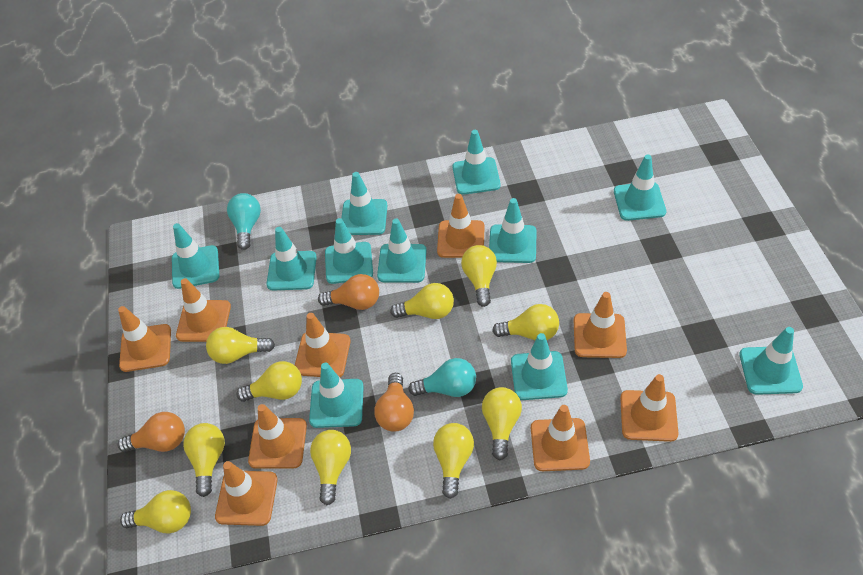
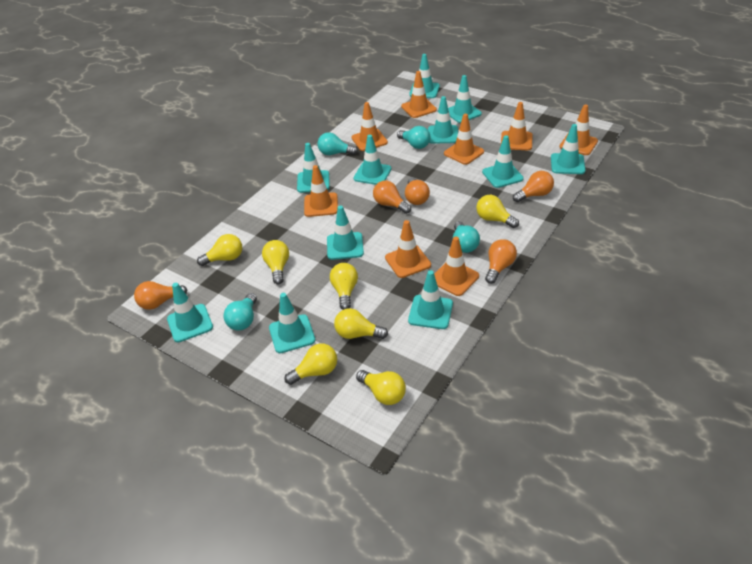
orange light bulb: 3 -> 5
orange traffic cone: 9 -> 8
turquoise light bulb: 2 -> 4
yellow light bulb: 10 -> 7

